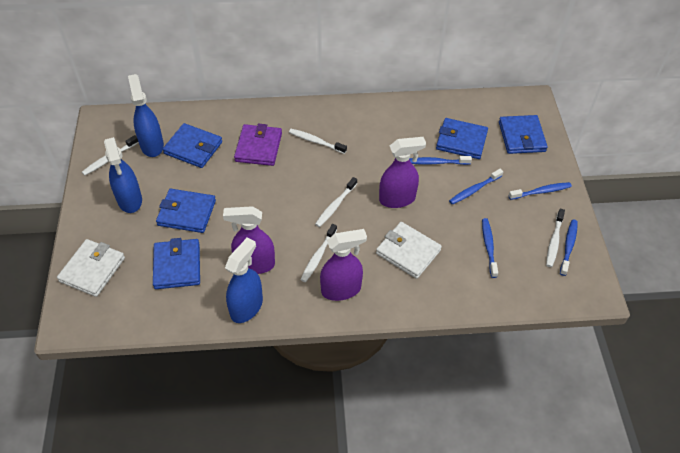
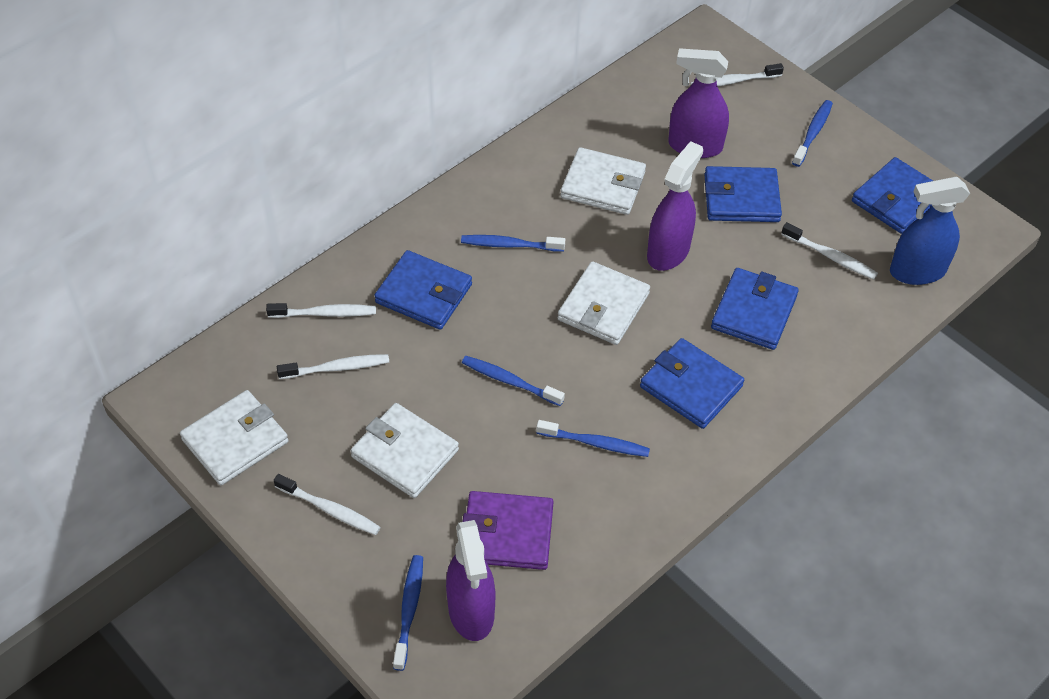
blue spray bottle: 3 -> 1
white wallet: 2 -> 4

